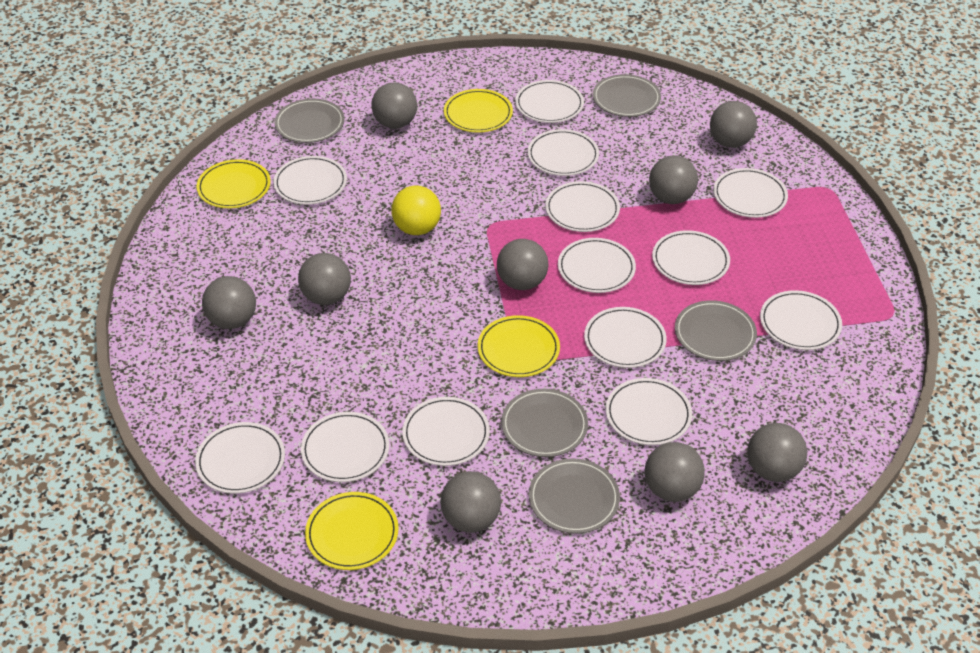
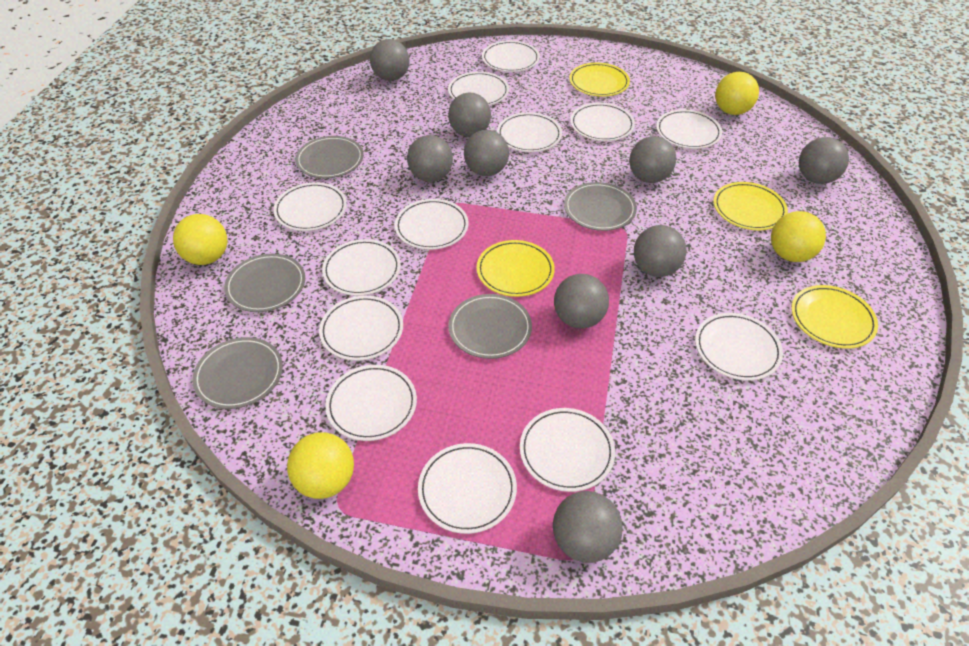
yellow ball: 1 -> 4

